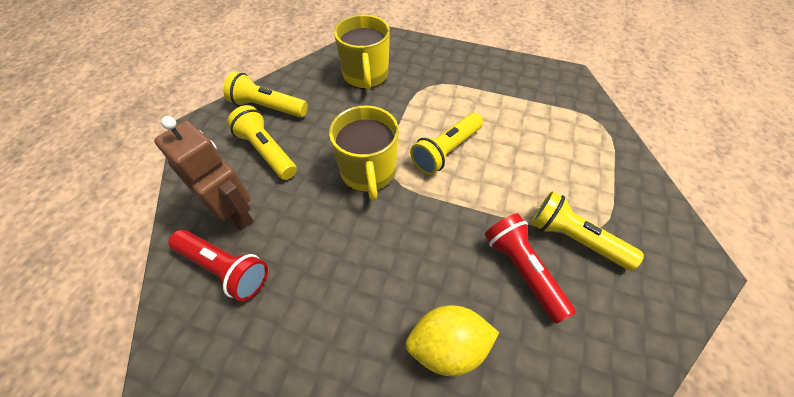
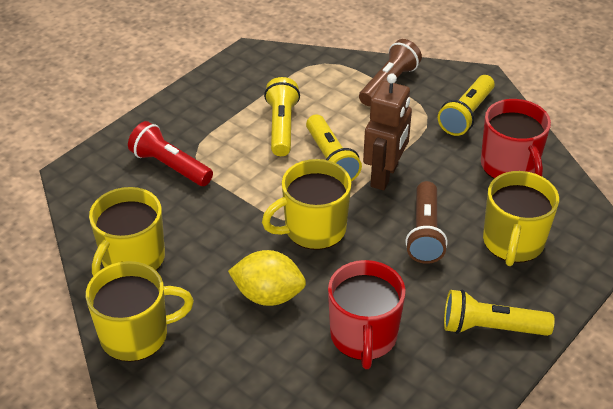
brown flashlight: 0 -> 2
red flashlight: 2 -> 1
red mug: 0 -> 2
yellow mug: 2 -> 4

